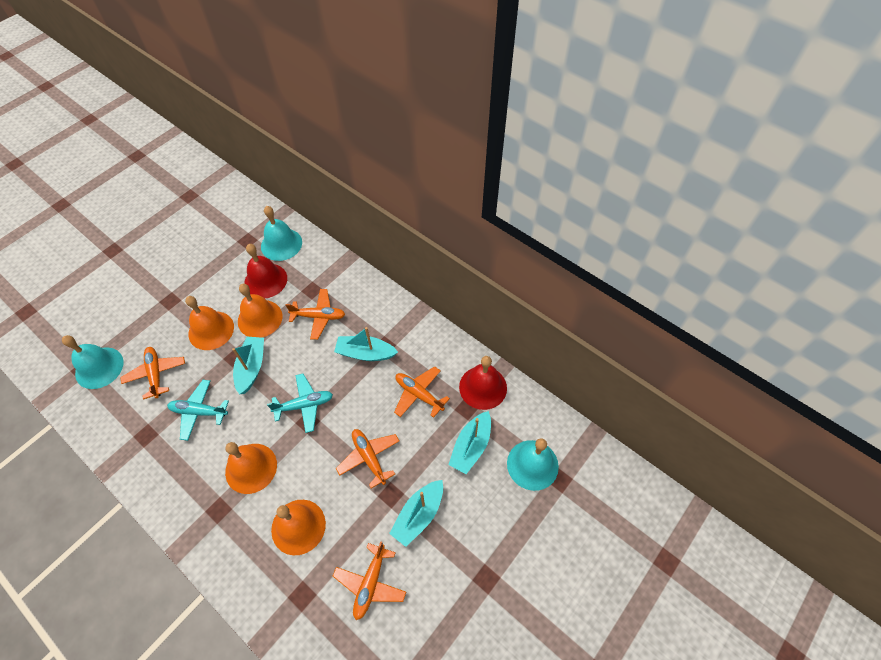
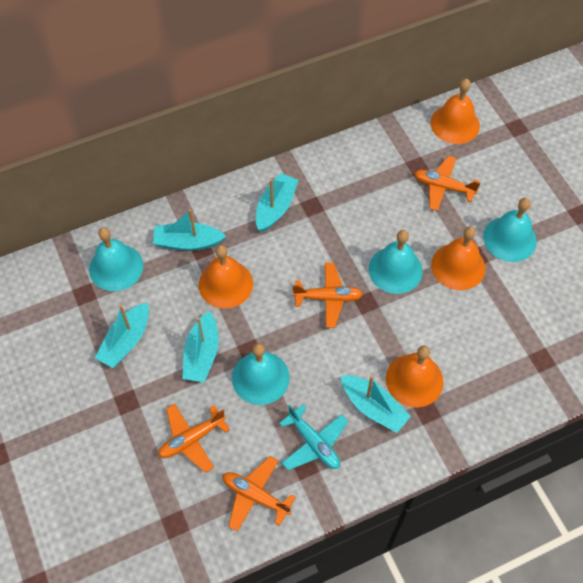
orange plane: 5 -> 4
red bell: 2 -> 0
turquoise bell: 3 -> 4
turquoise boat: 4 -> 5
turquoise plane: 2 -> 1

